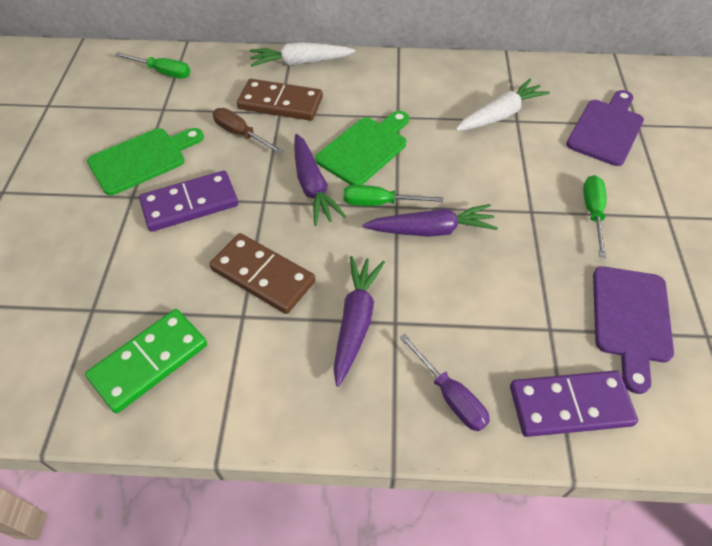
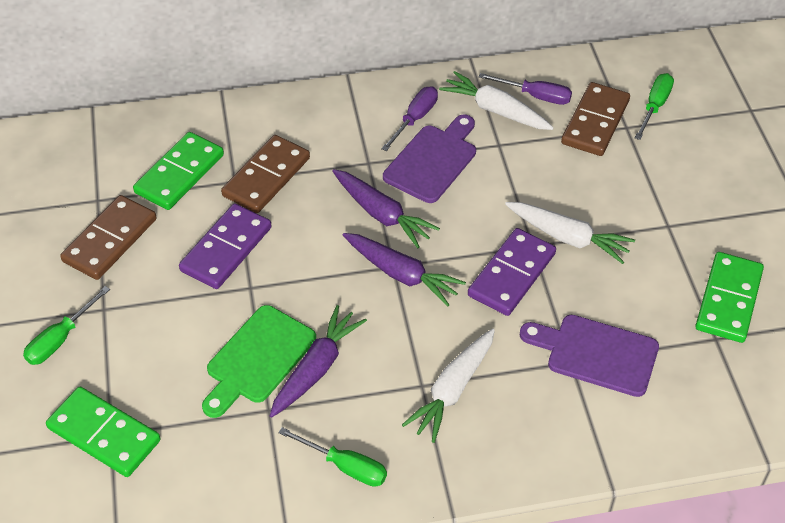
brown domino: 2 -> 3
brown screwdriver: 1 -> 0
green cutting board: 2 -> 1
green domino: 1 -> 3
purple screwdriver: 1 -> 2
white carrot: 2 -> 3

